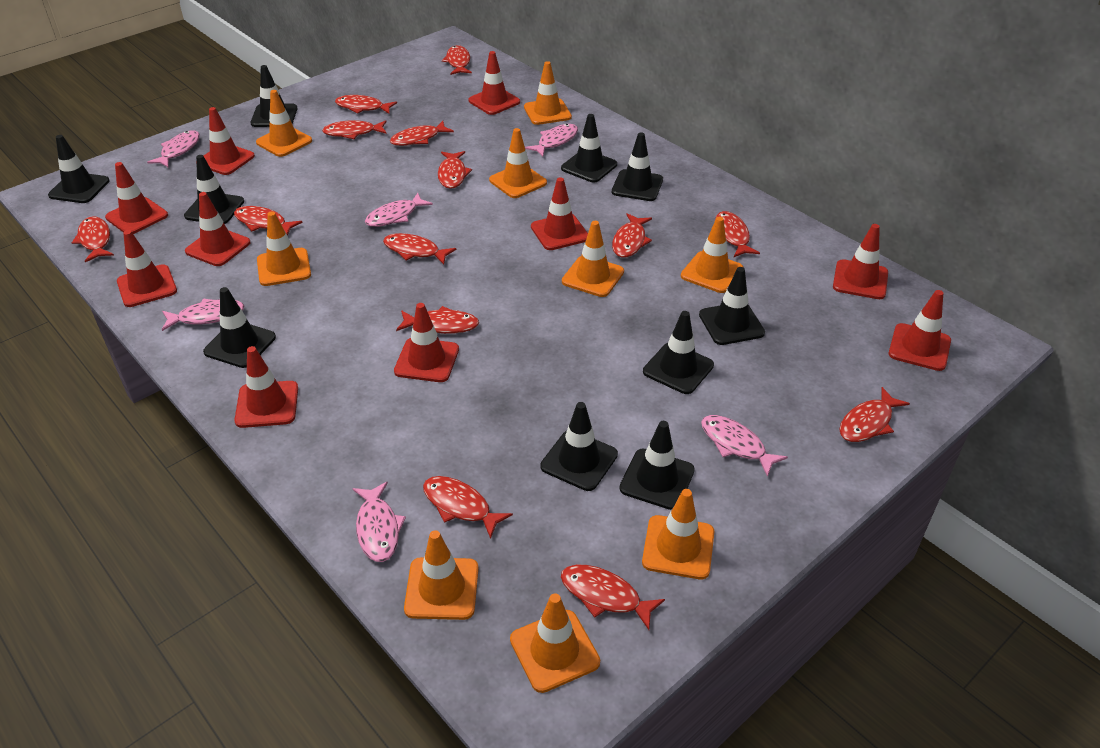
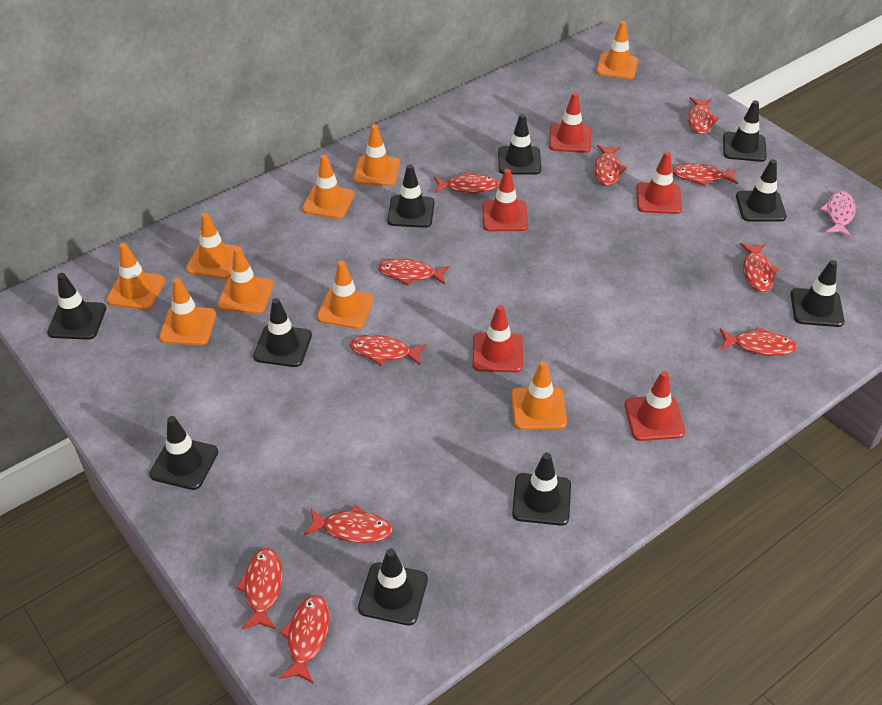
pink fish: 6 -> 1
red fish: 14 -> 11
red traffic cone: 10 -> 5

